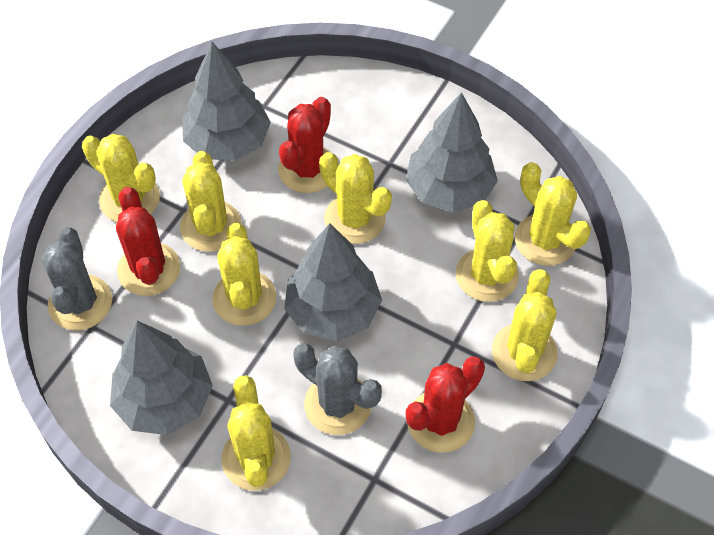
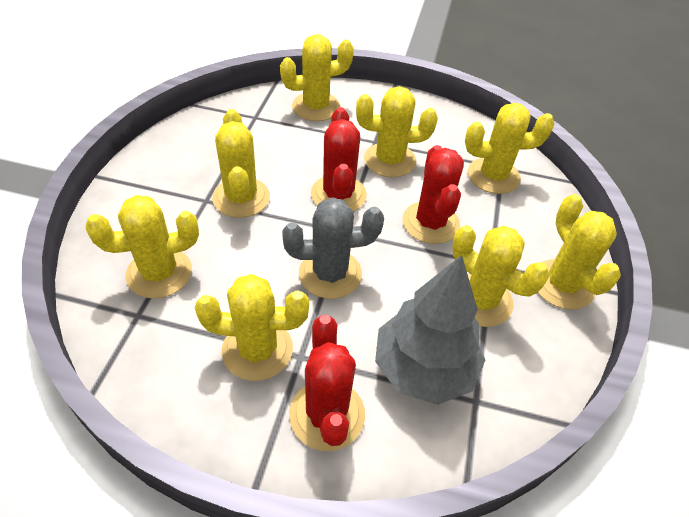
grey cactus: 2 -> 1
grey tree: 4 -> 1

